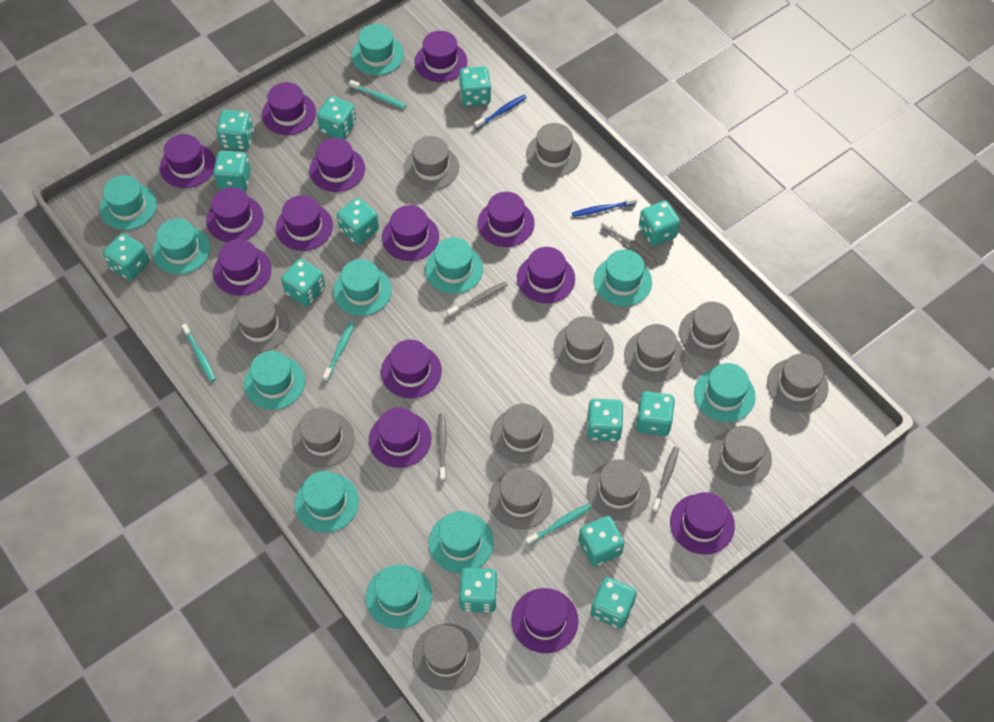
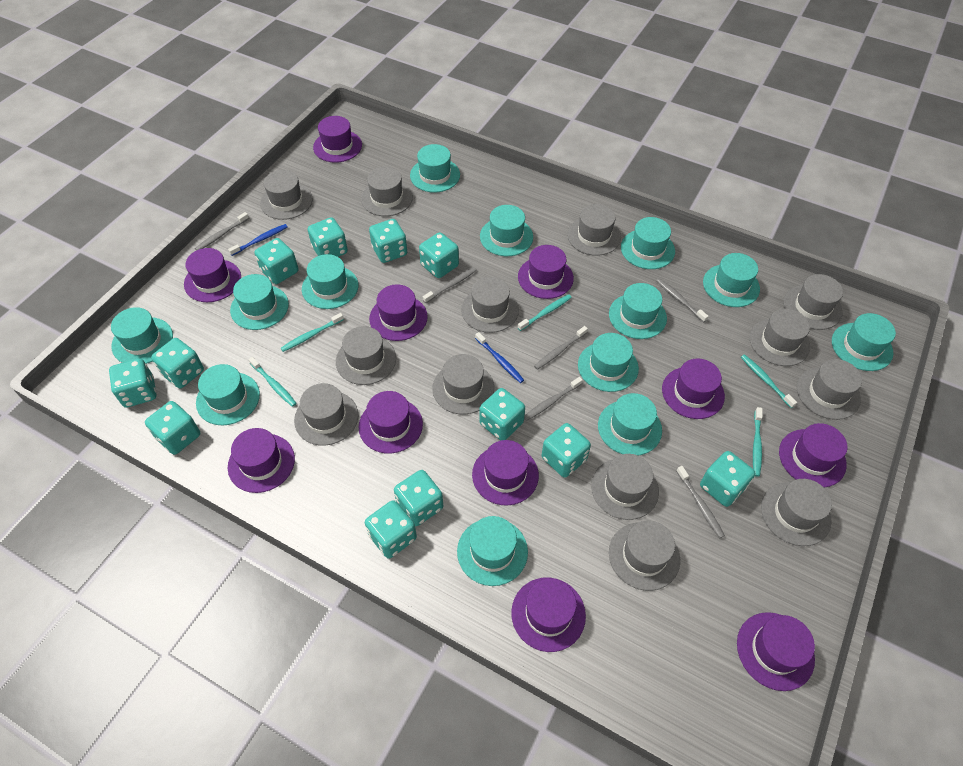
grey toothbrush: 4 -> 6
purple hat: 14 -> 11
turquoise dice: 13 -> 12
turquoise hat: 11 -> 13
turquoise toothbrush: 4 -> 5

